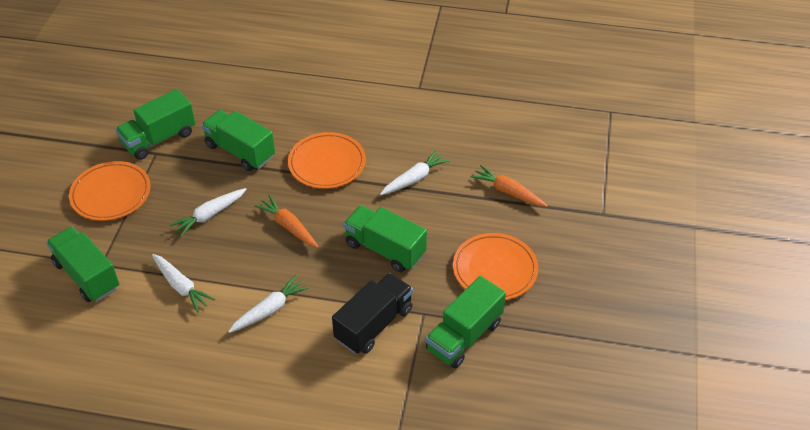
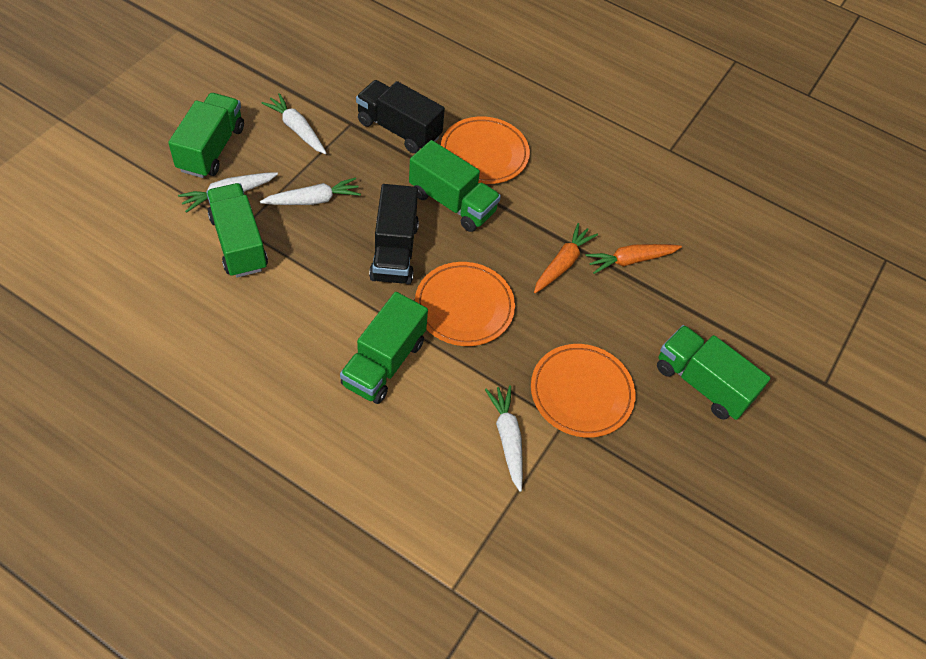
black truck: 1 -> 2

